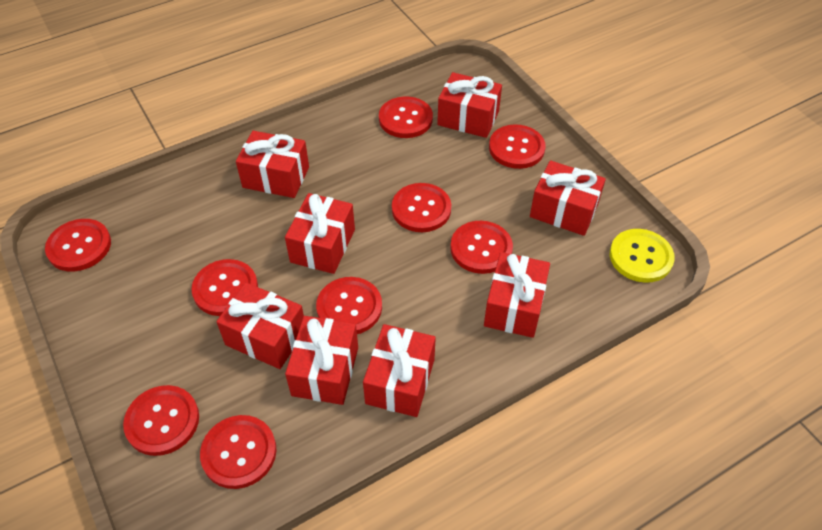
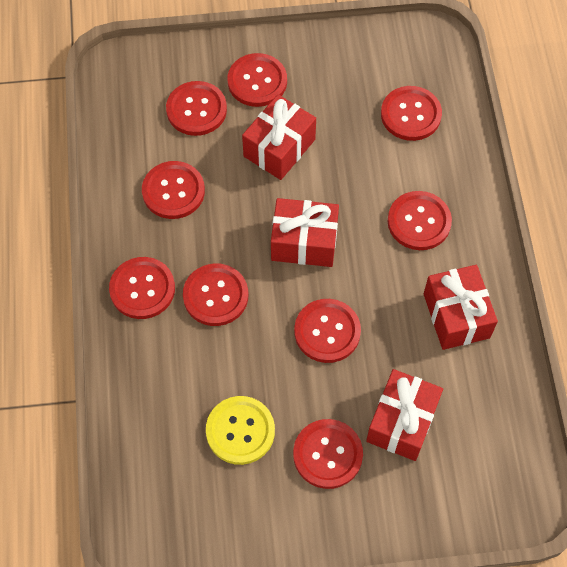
red gift: 8 -> 4

